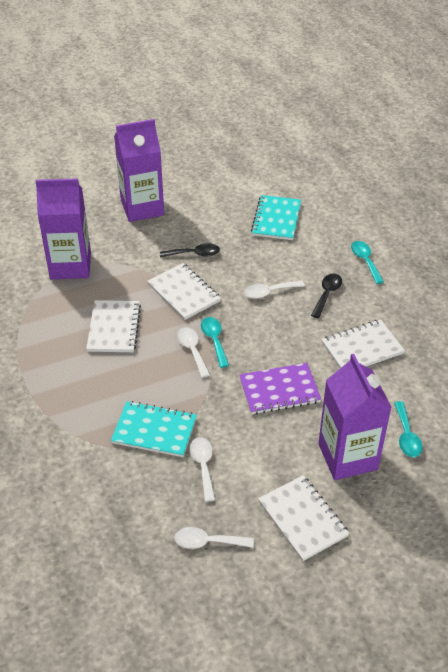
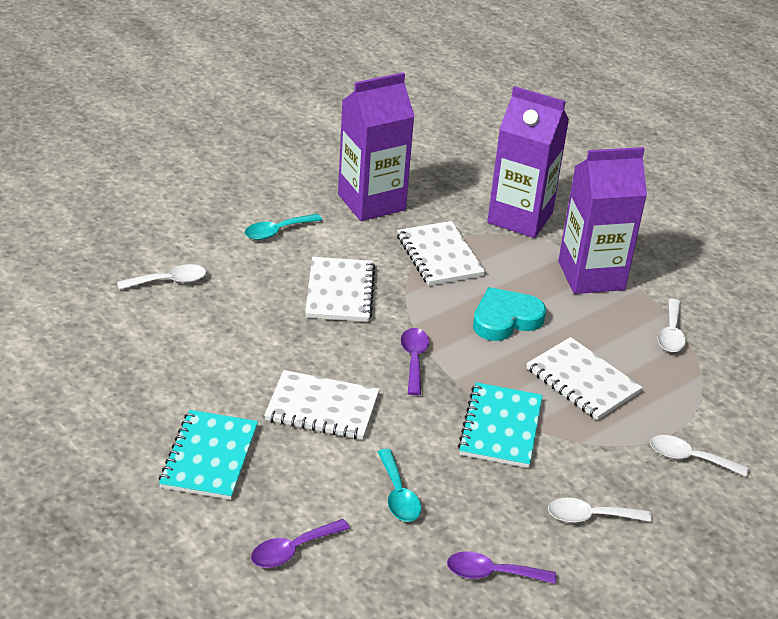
black spoon: 2 -> 0
purple notebook: 1 -> 0
purple spoon: 0 -> 3
turquoise heart: 0 -> 1
turquoise spoon: 3 -> 2

